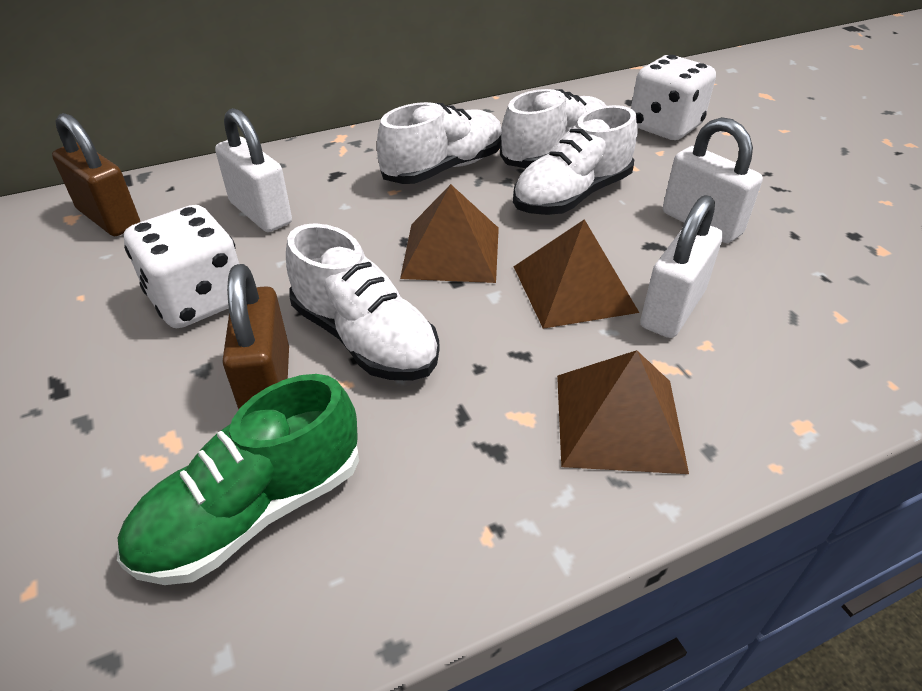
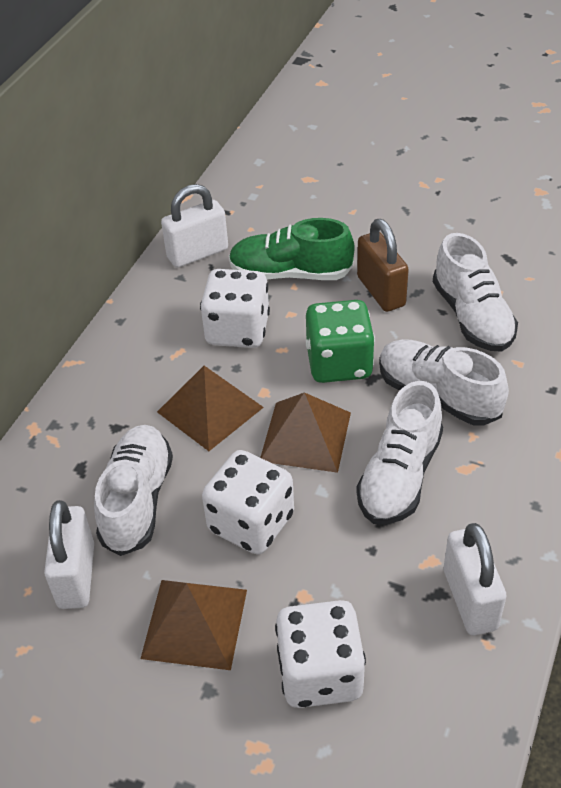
brown padlock: 2 -> 1
green dice: 0 -> 1
white dice: 2 -> 3

